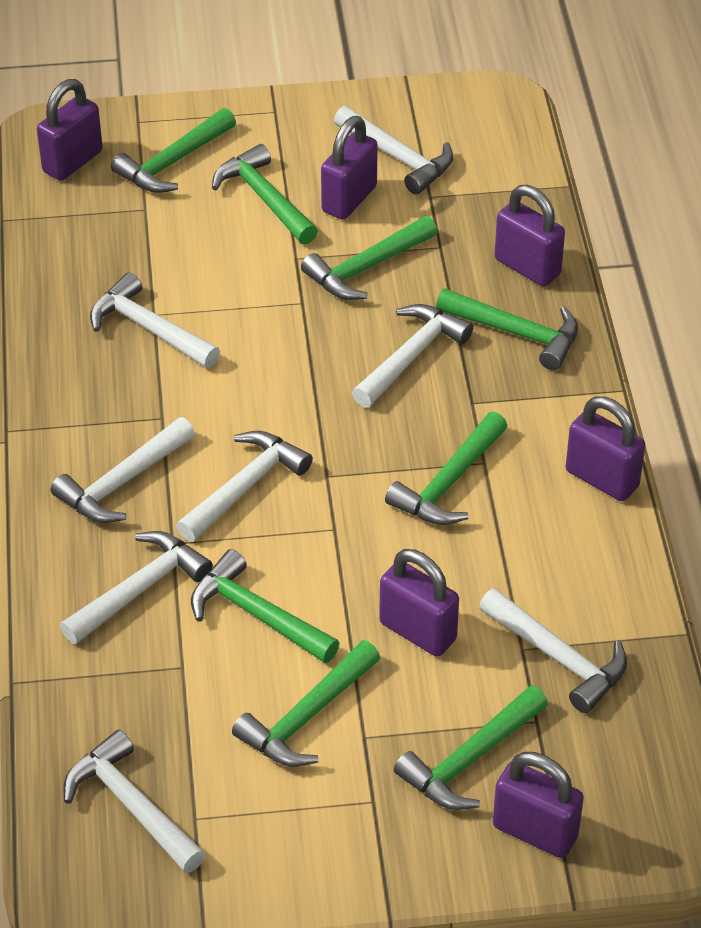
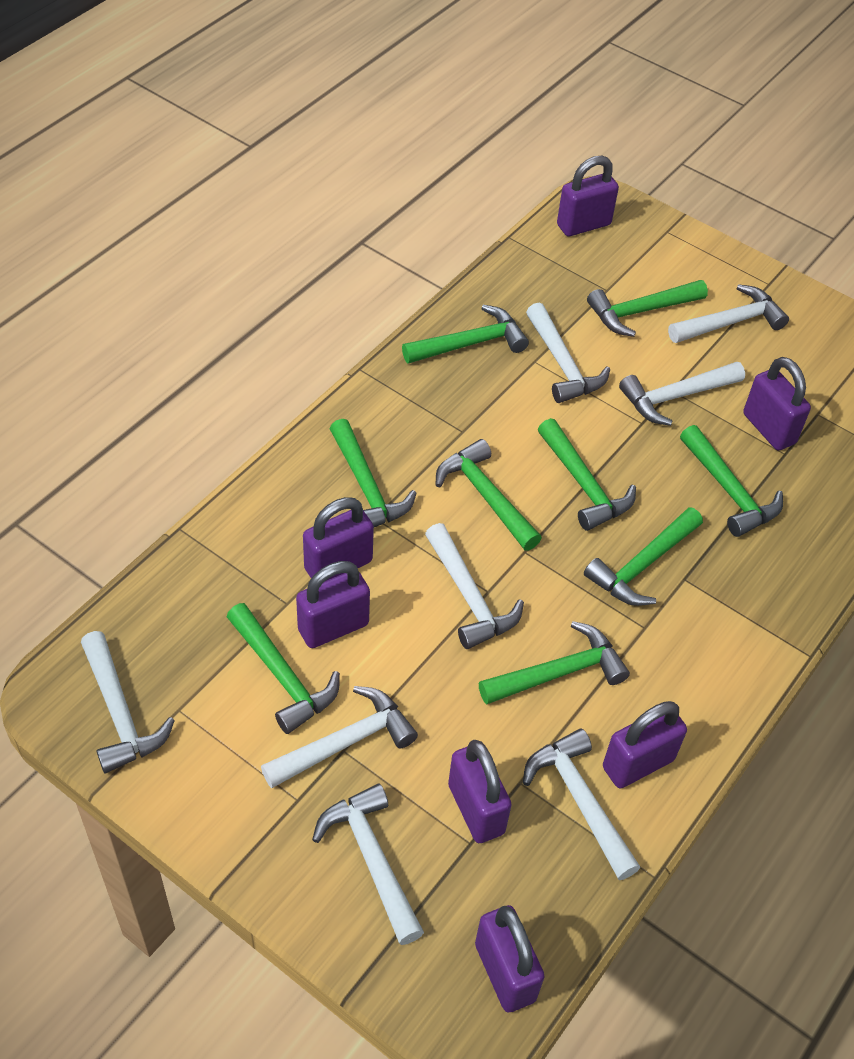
green hammer: 8 -> 9
purple padlock: 6 -> 7

